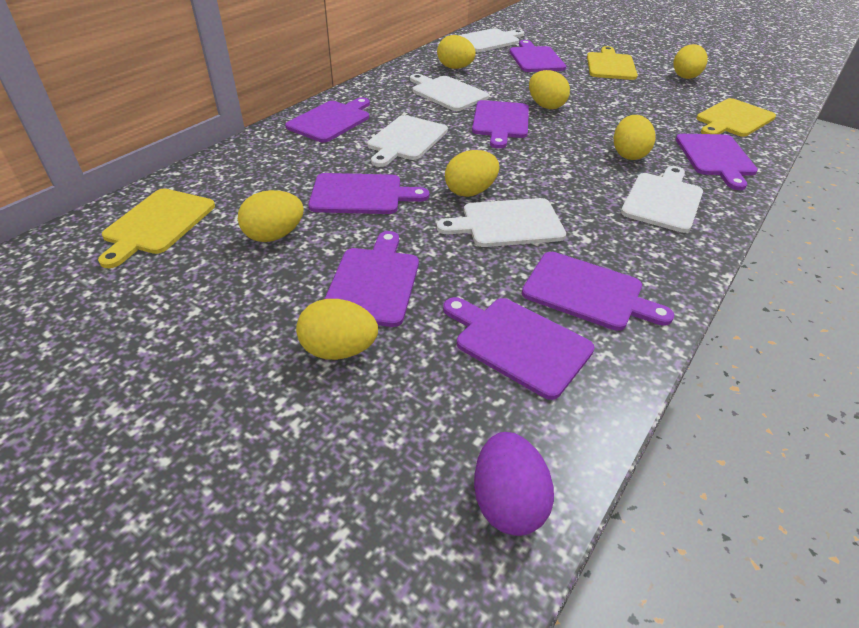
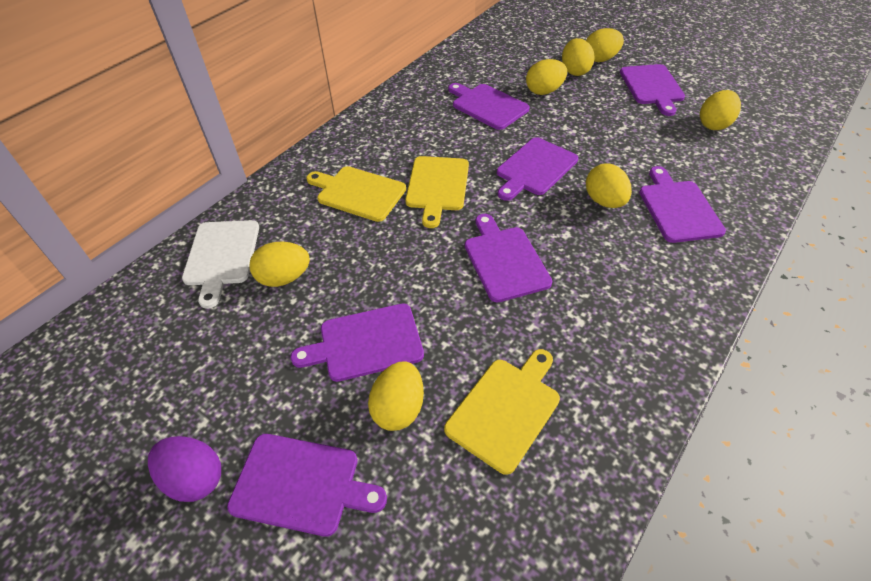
purple cutting board: 8 -> 7
white cutting board: 5 -> 1

